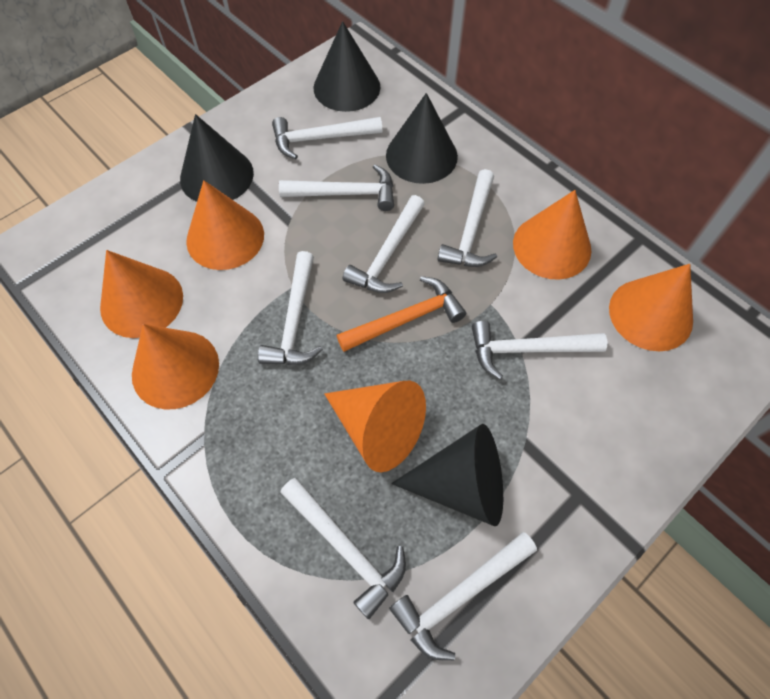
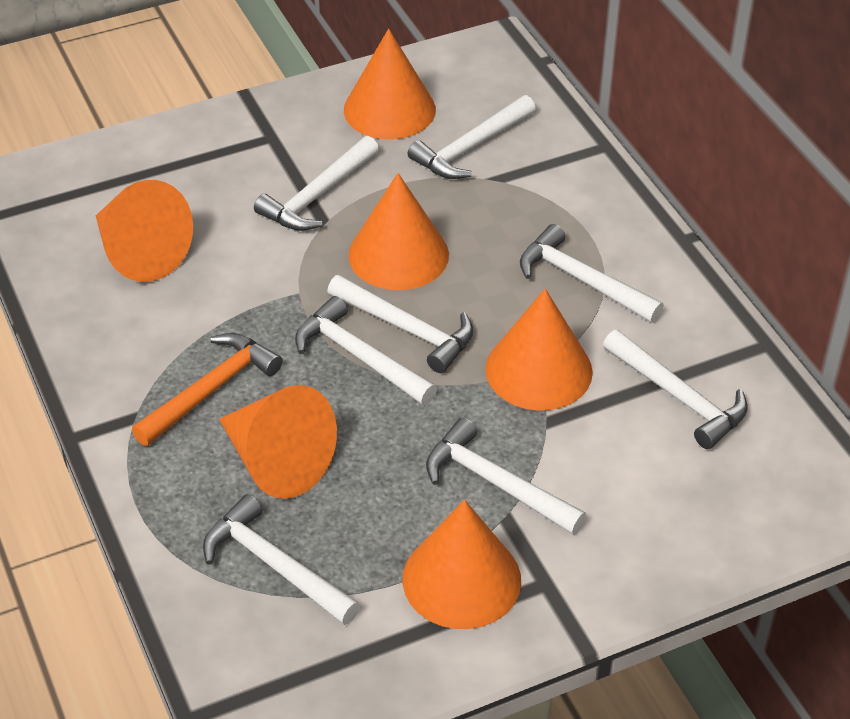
black cone: 4 -> 0

